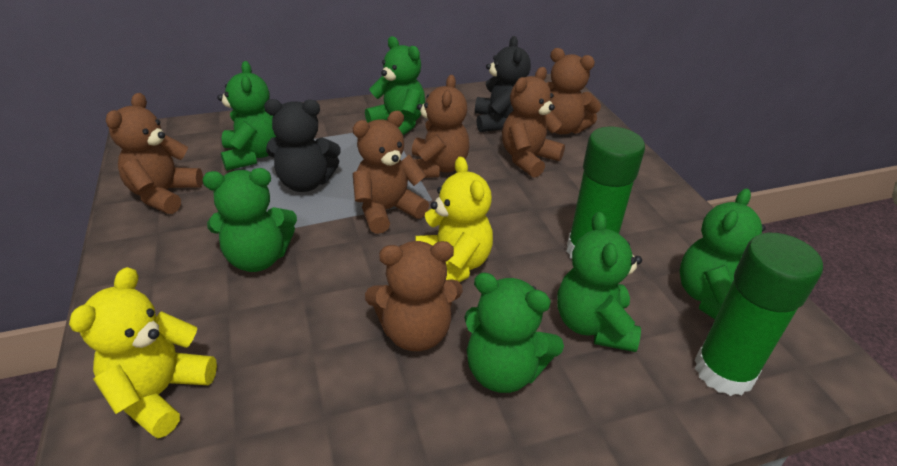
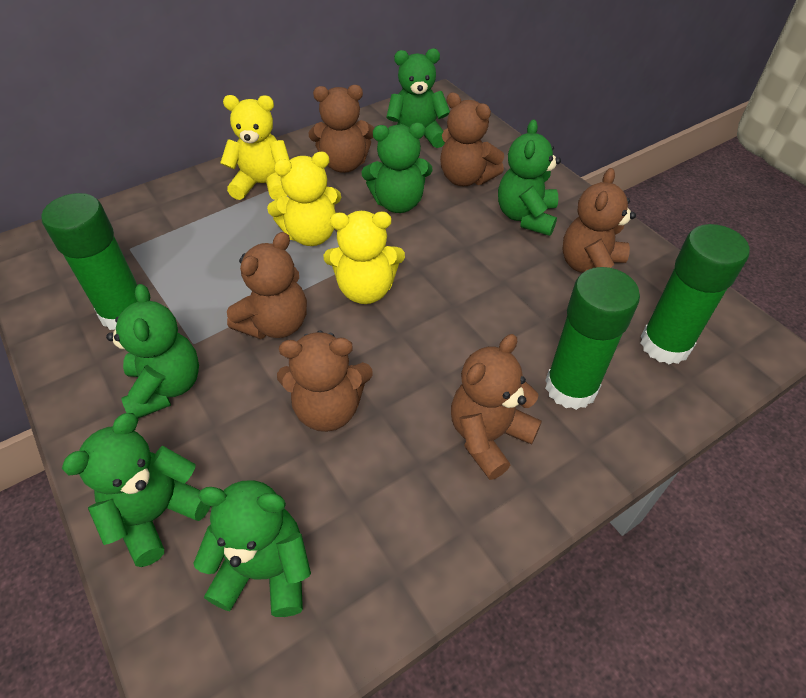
black teddy bear: 2 -> 0
green glue stick: 2 -> 3
yellow teddy bear: 2 -> 3

